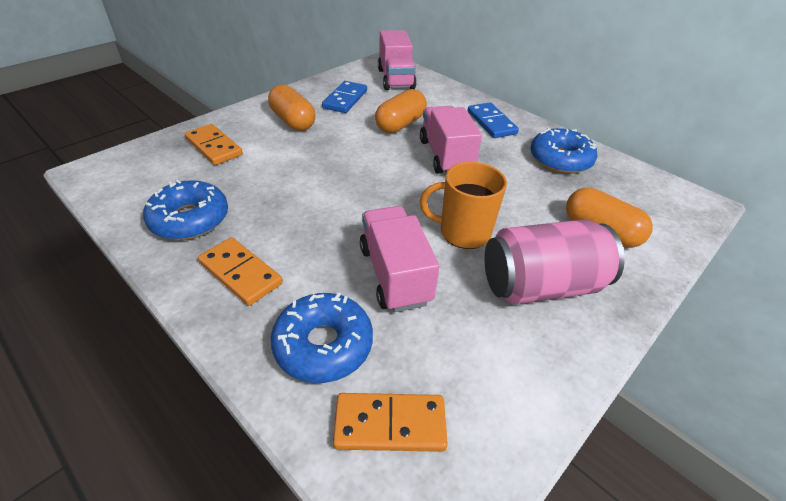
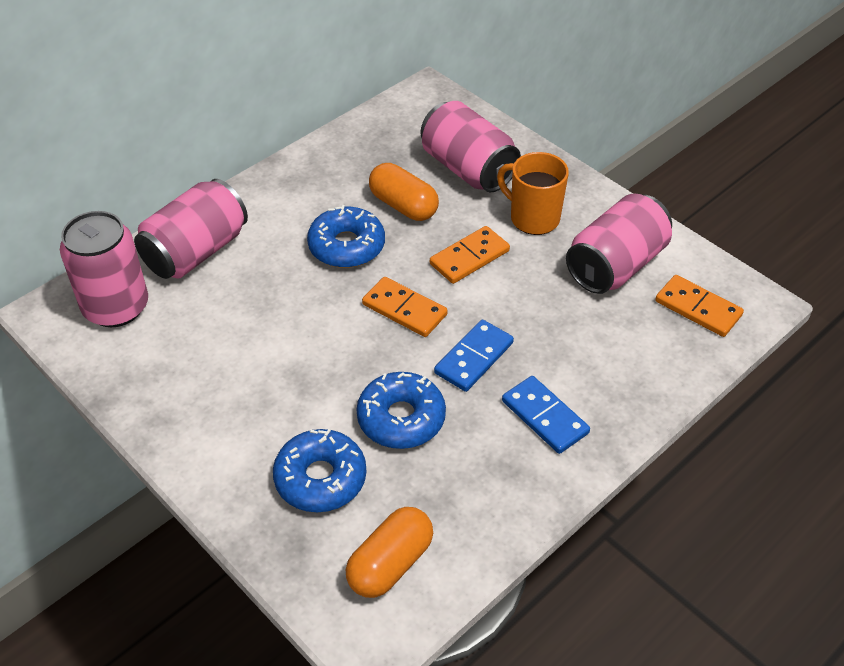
orange capsule: 3 -> 2
pink can: 1 -> 4
pink truck: 3 -> 0

